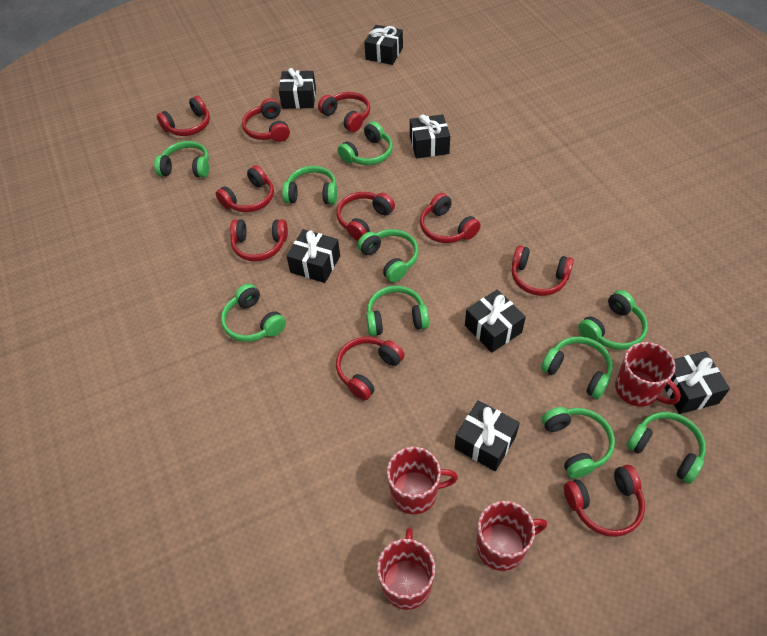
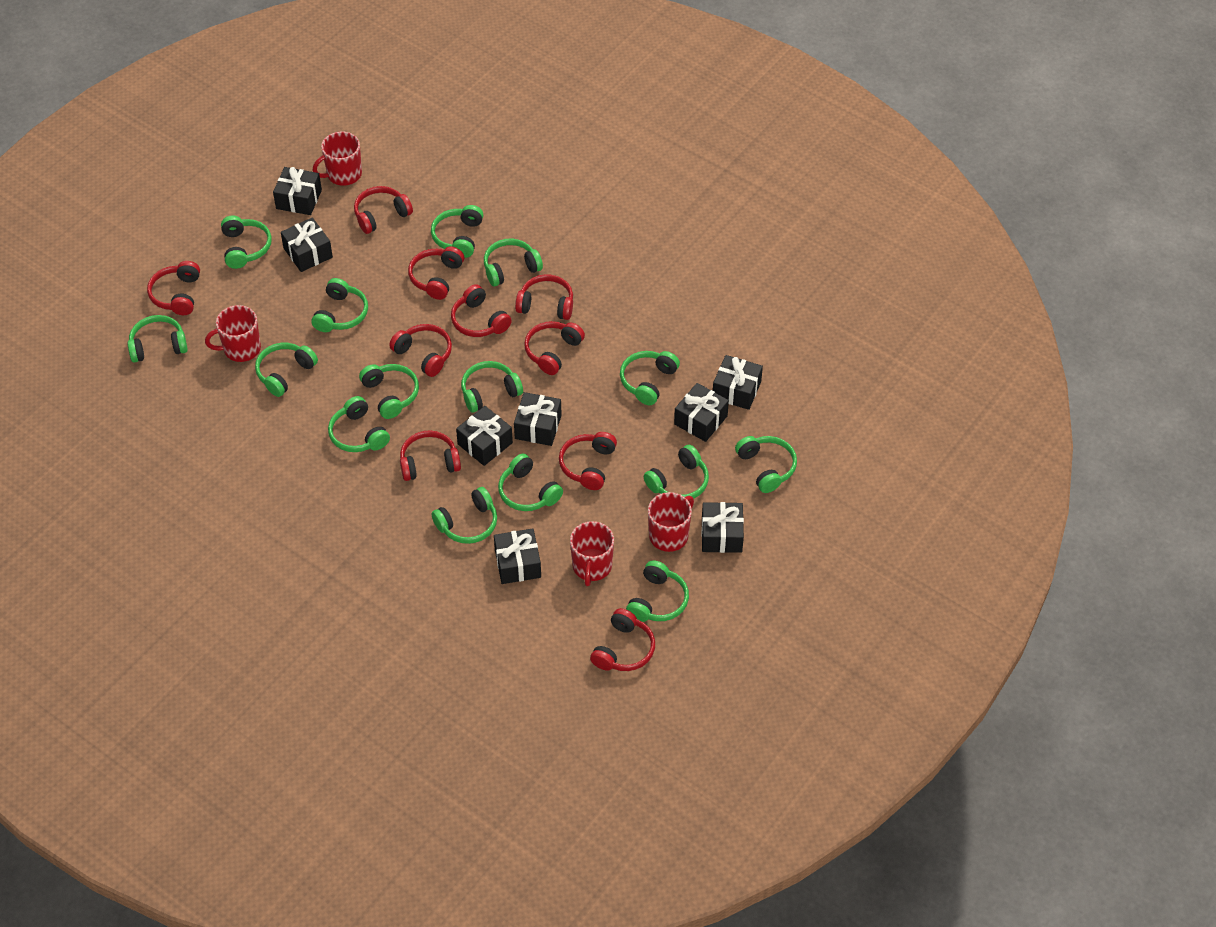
black gift: 7 -> 8
green headphones: 10 -> 15

